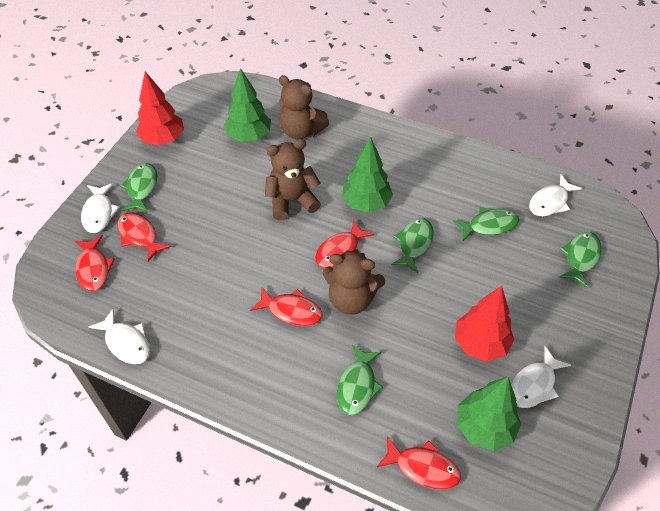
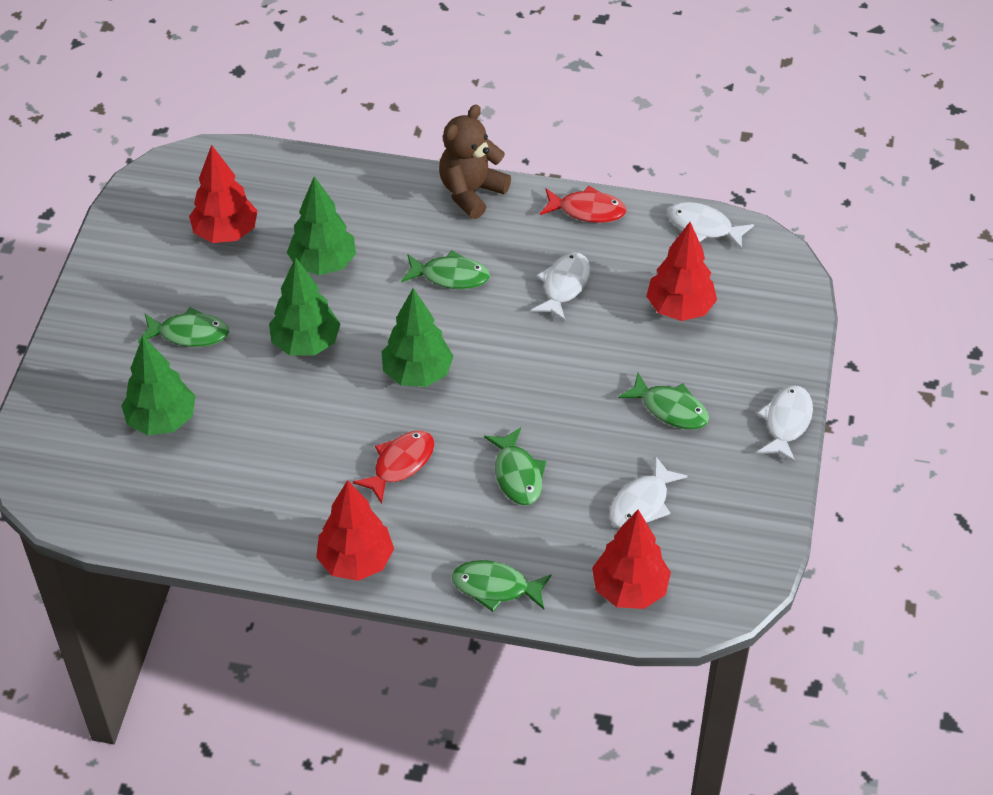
brown teddy bear: 3 -> 1
green tree: 3 -> 4
red fish: 5 -> 2
red tree: 2 -> 4

